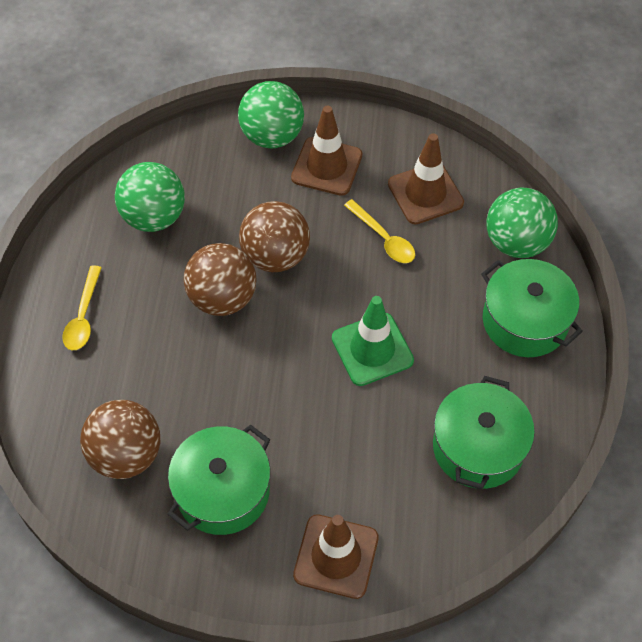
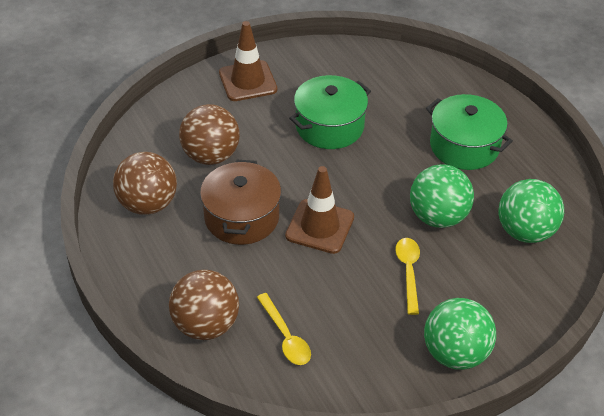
brown pot: 0 -> 1
brown traffic cone: 3 -> 2
green pot: 3 -> 2
green traffic cone: 1 -> 0

